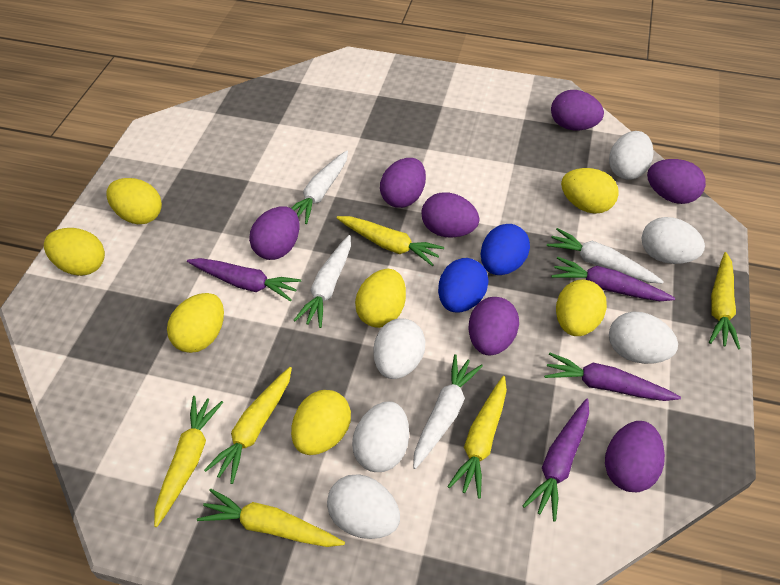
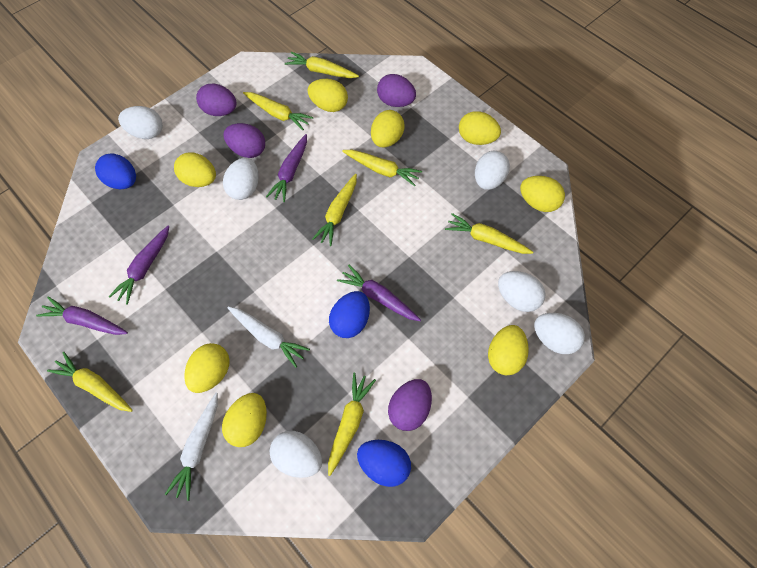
blue egg: 2 -> 3
purple egg: 7 -> 4
white carrot: 4 -> 2
yellow carrot: 6 -> 7
yellow egg: 7 -> 8

